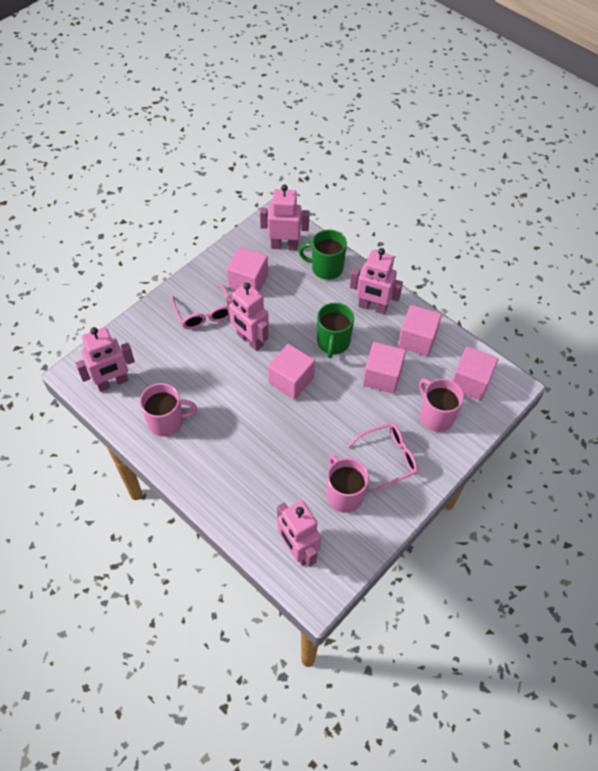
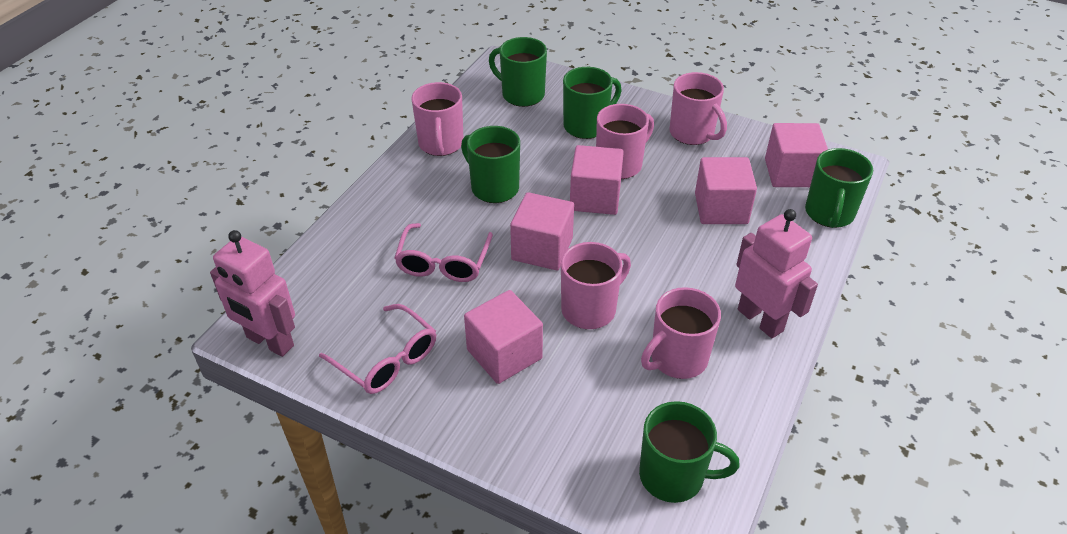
green mug: 2 -> 5
pink mug: 3 -> 5
pink robot: 5 -> 2

